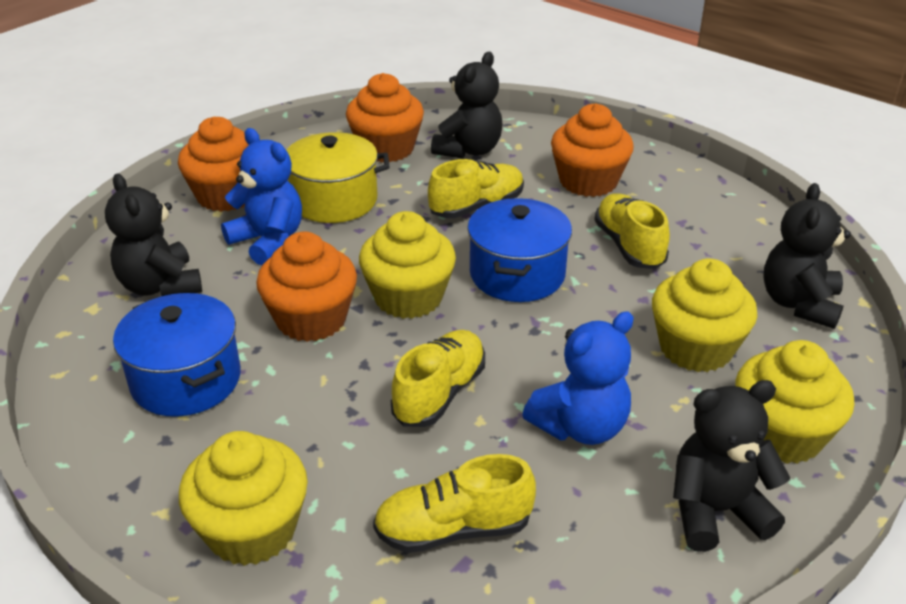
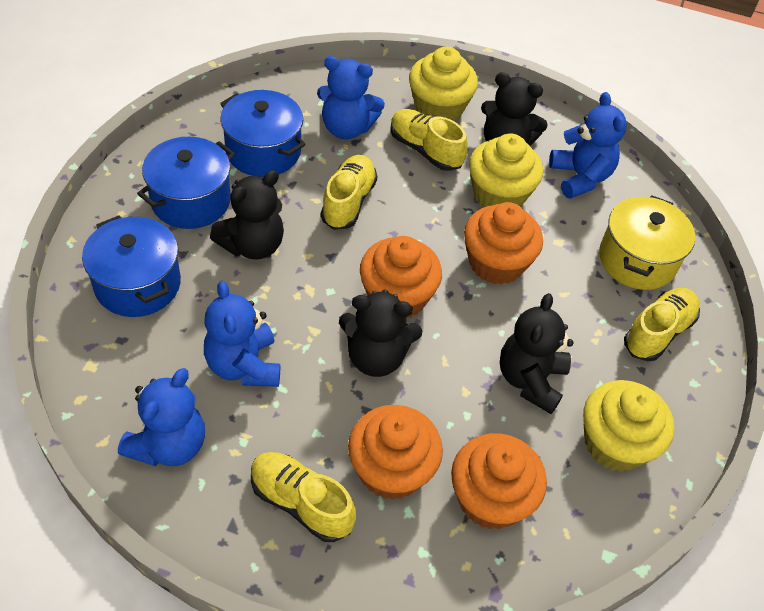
blue pot: 2 -> 3
blue teddy bear: 2 -> 4
yellow cupcake: 4 -> 3

